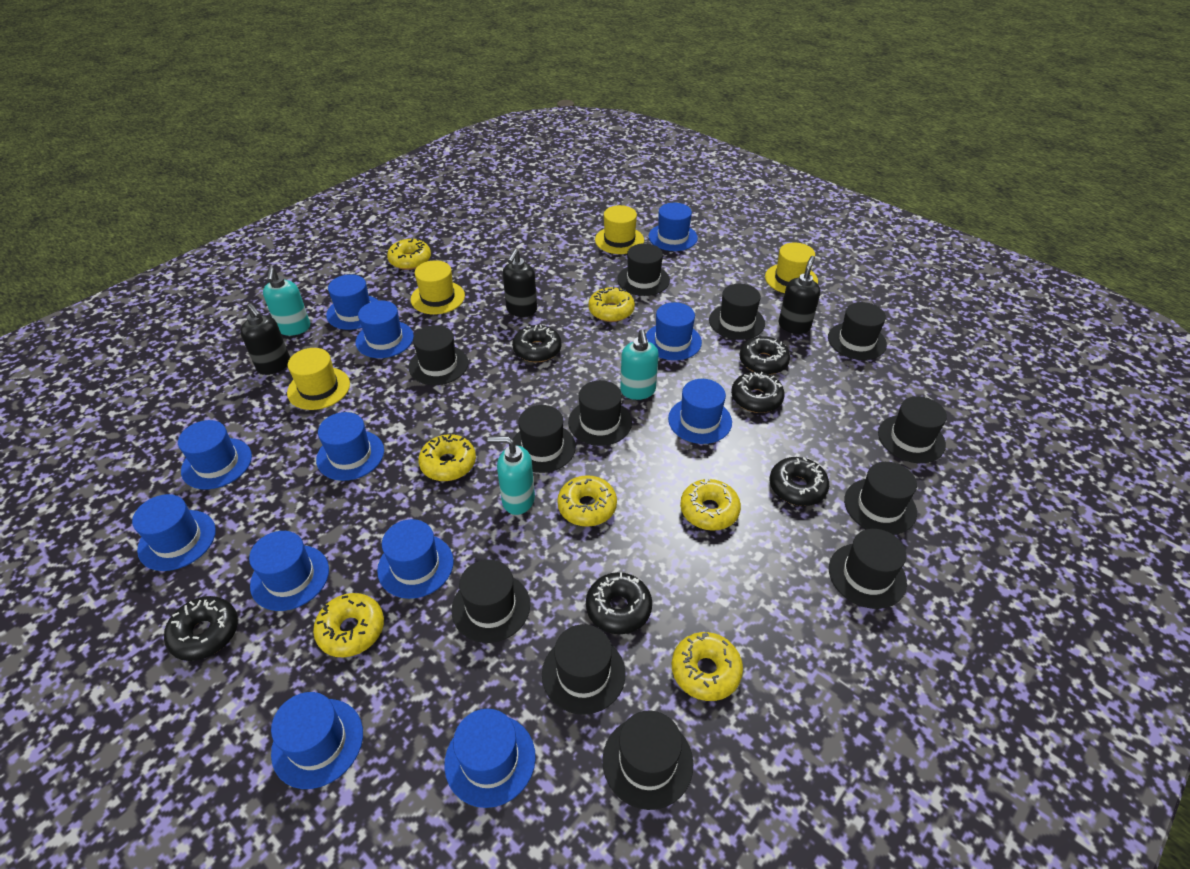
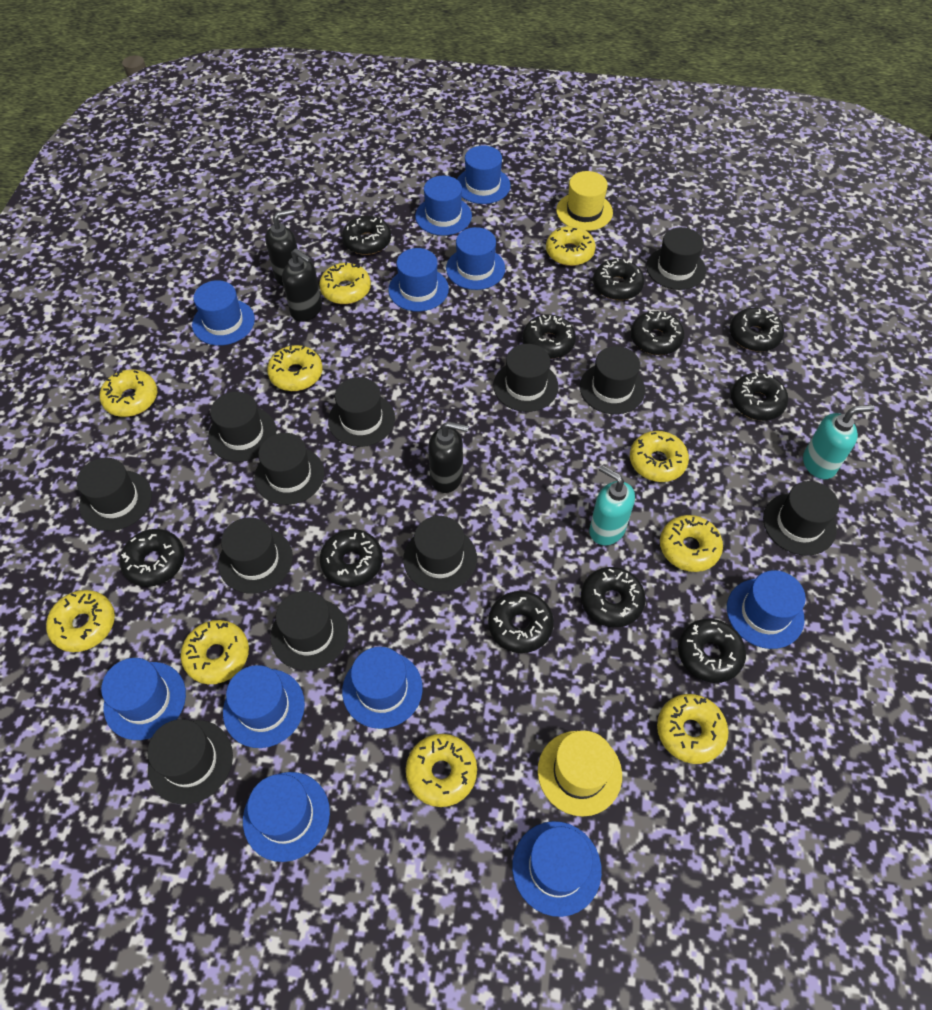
black donut: 6 -> 11
blue hat: 12 -> 11
turquoise soap dispenser: 3 -> 2
yellow donut: 7 -> 10
yellow hat: 4 -> 2

